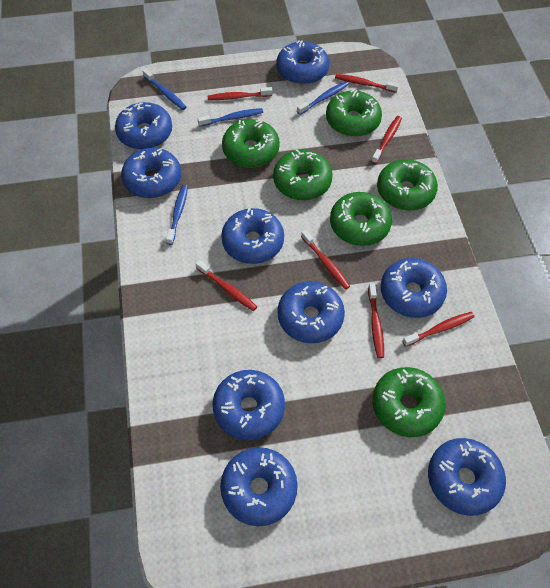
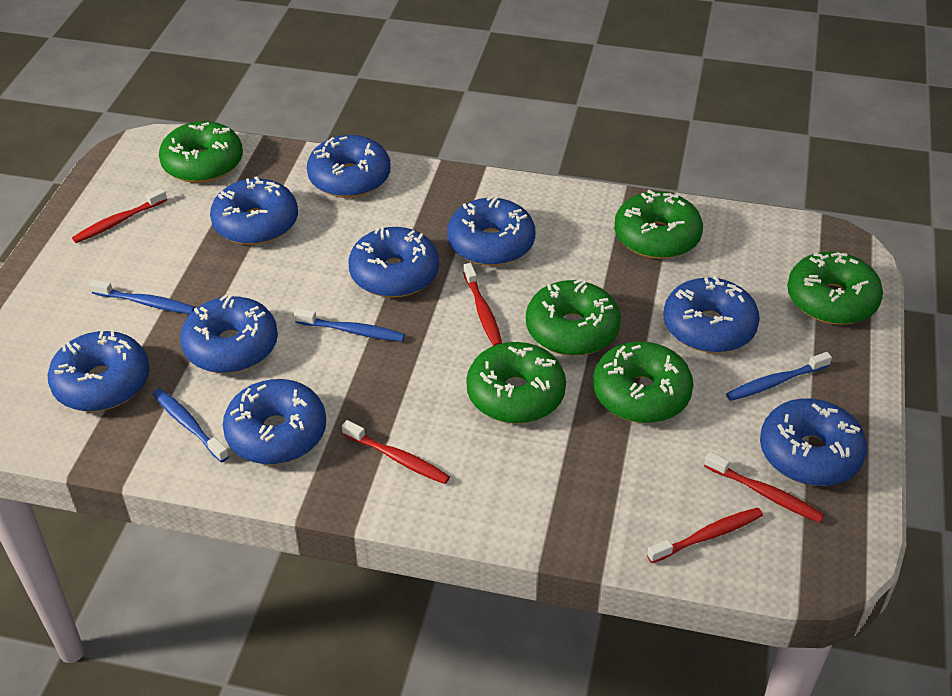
red toothbrush: 7 -> 5

